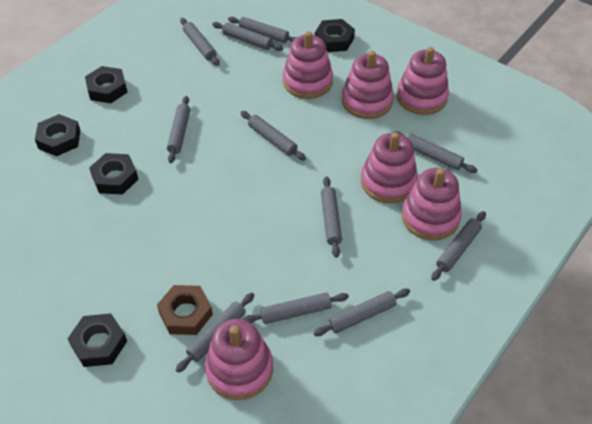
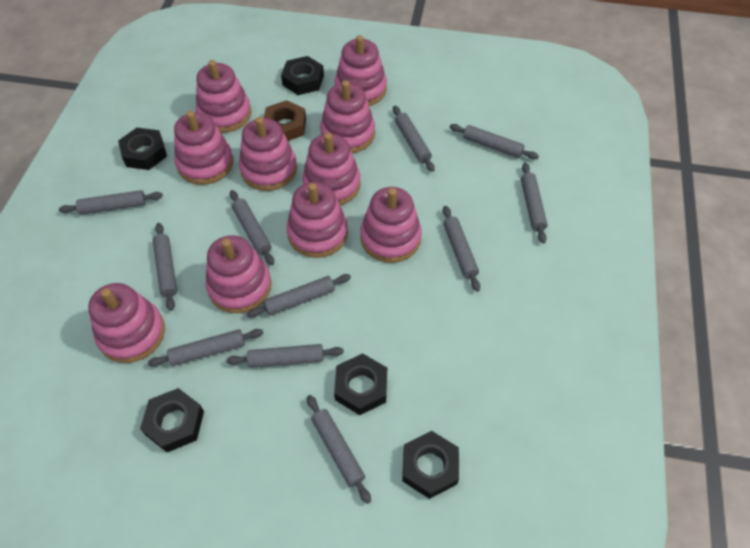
pink stacking toy: 6 -> 10

